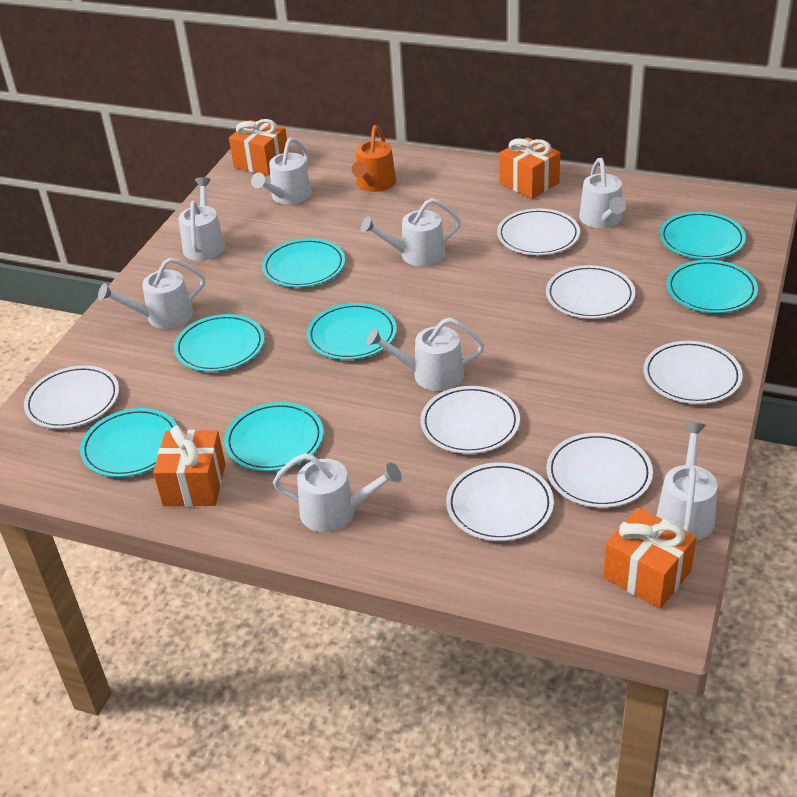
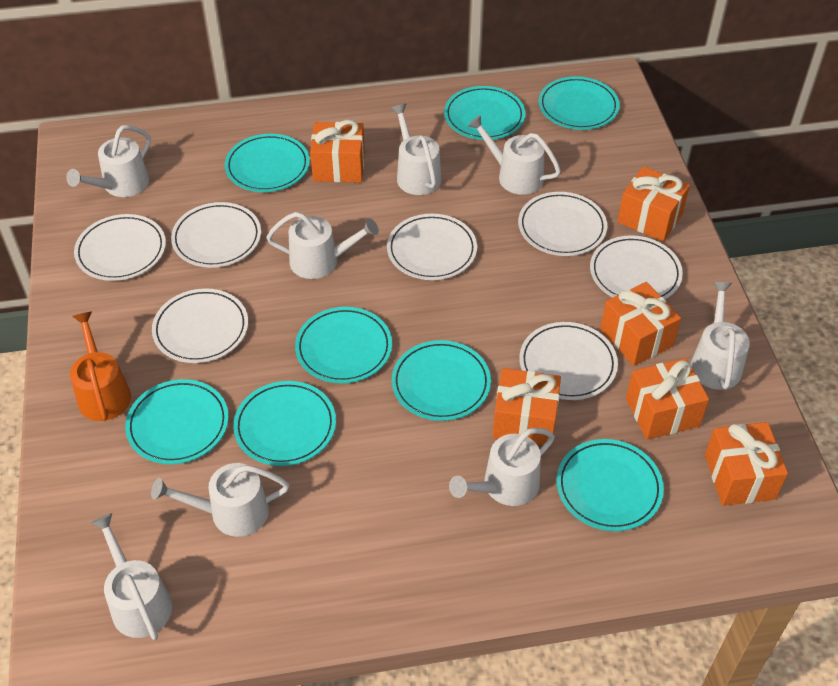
orange gift: 4 -> 6
turquoise plate: 7 -> 8

